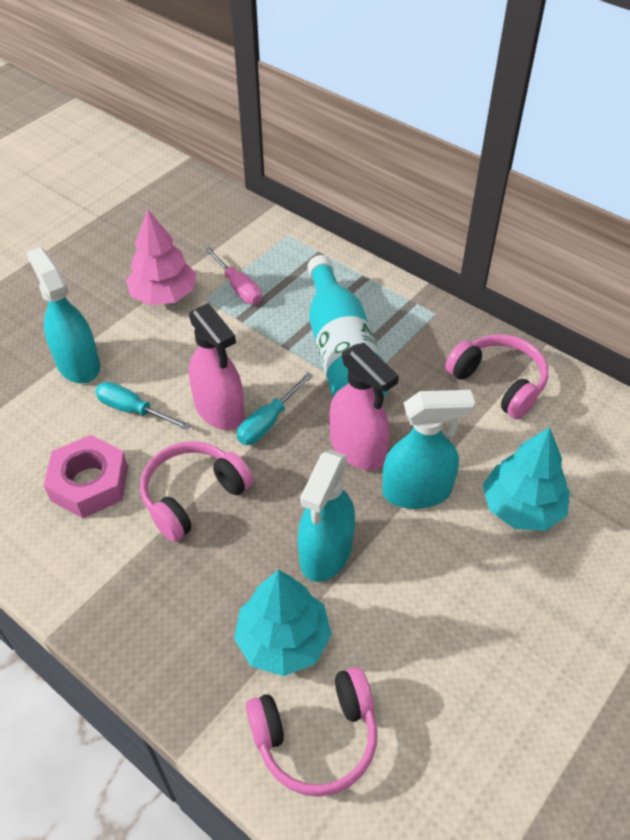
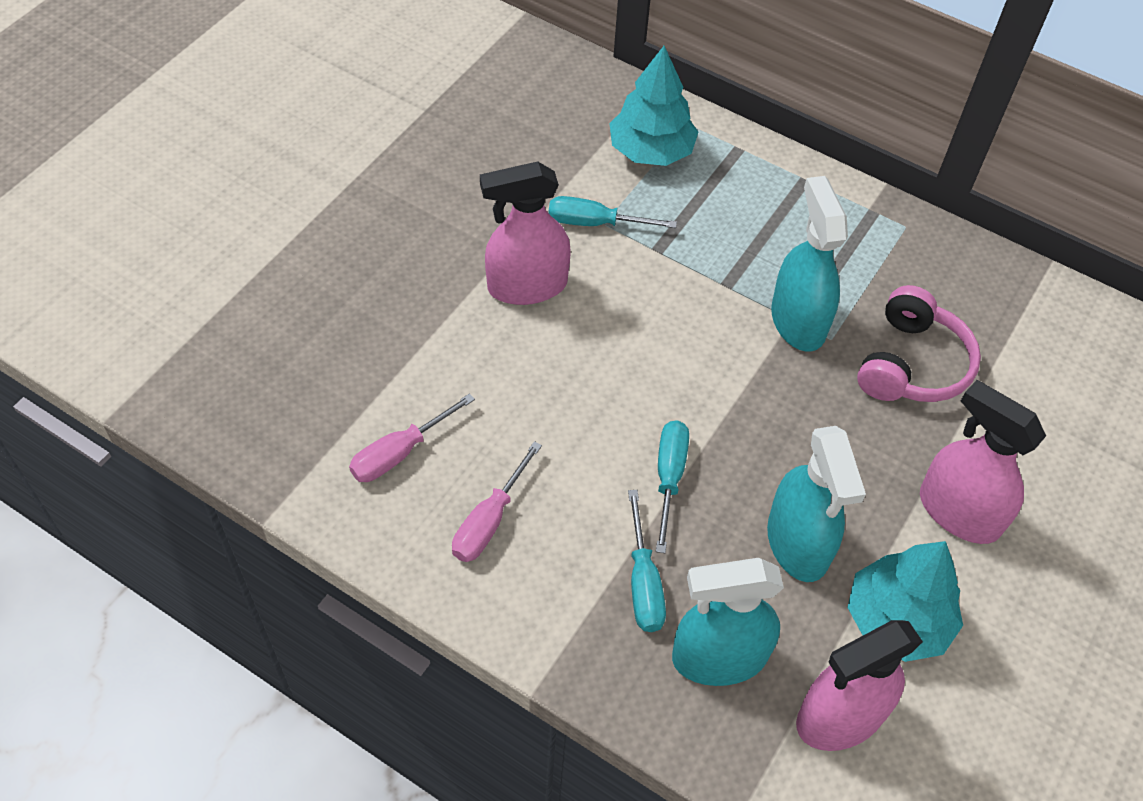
pink headphones: 3 -> 1
pink nut: 1 -> 0
pink screwdriver: 1 -> 2
pink spray bottle: 2 -> 3
pink tree: 1 -> 0
turquoise bottle: 1 -> 0
turquoise screwdriver: 2 -> 3

